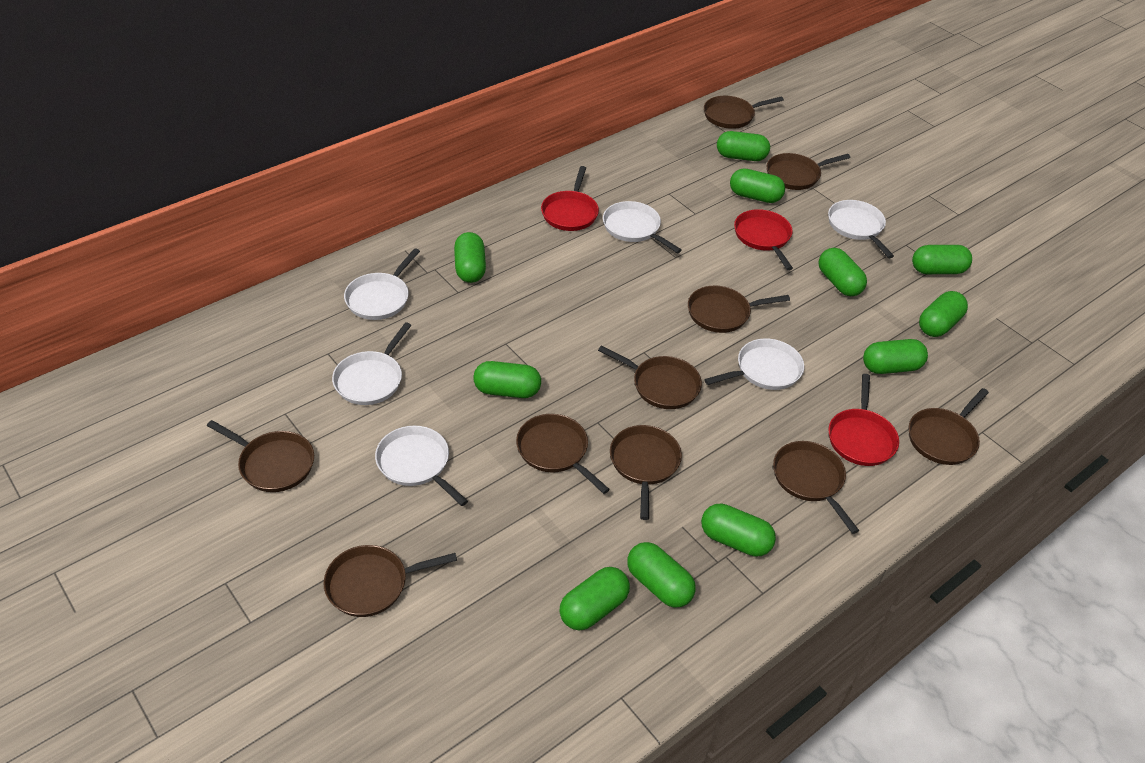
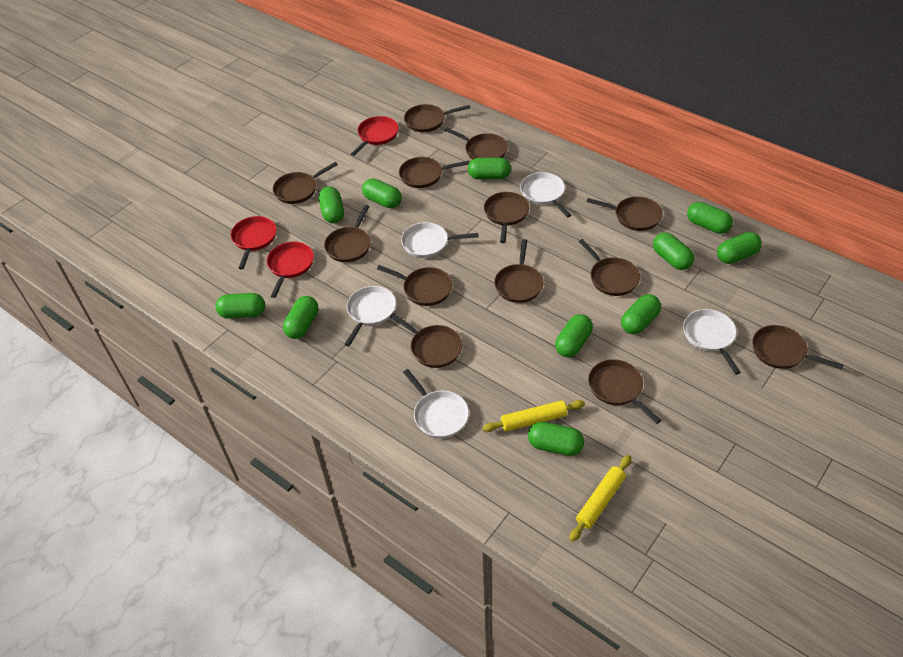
brown pan: 10 -> 13
white pan: 6 -> 5
yellow rolling pin: 0 -> 2

